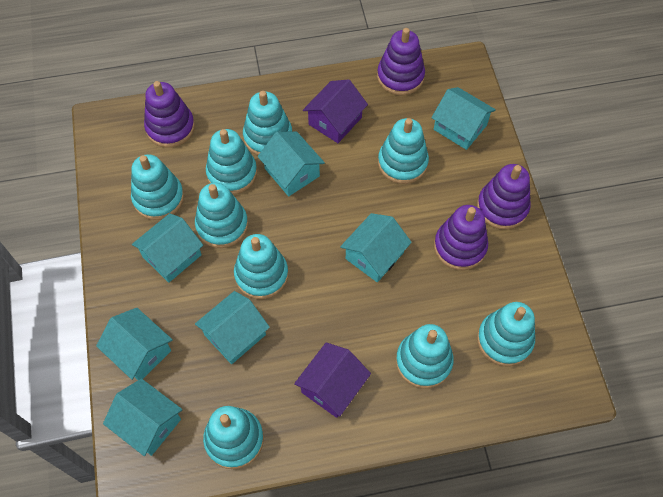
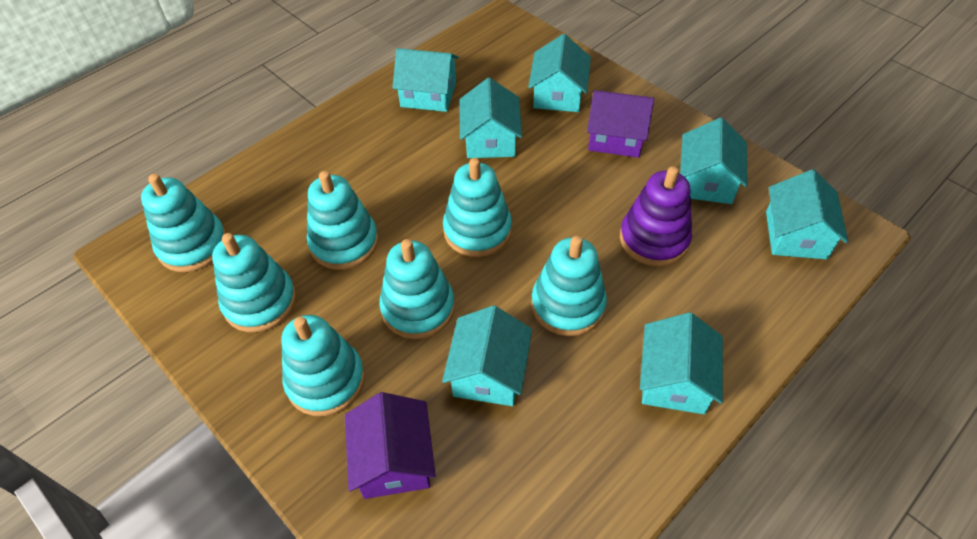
purple stacking toy: 4 -> 1
turquoise stacking toy: 9 -> 7

